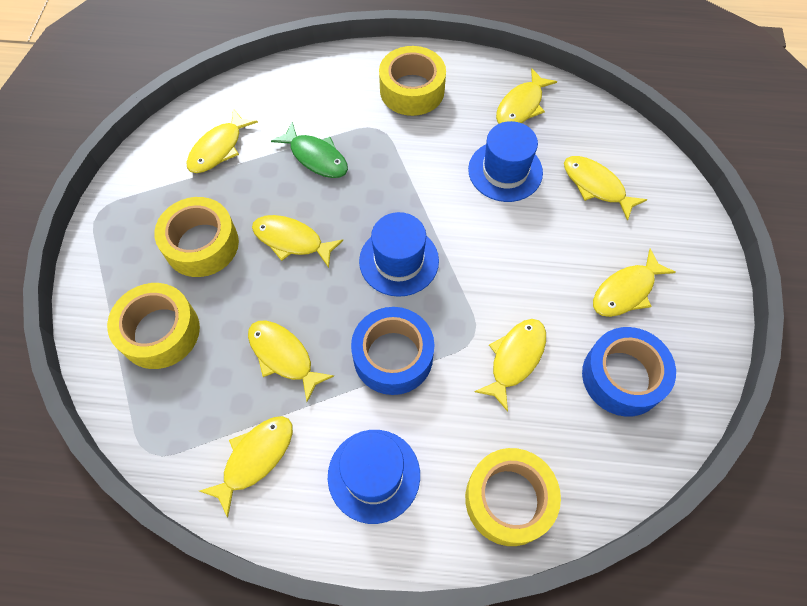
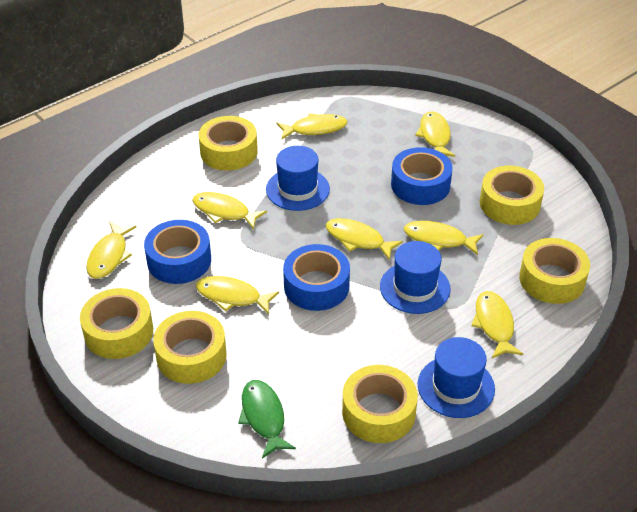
blue tape: 2 -> 3
yellow tape: 4 -> 6

